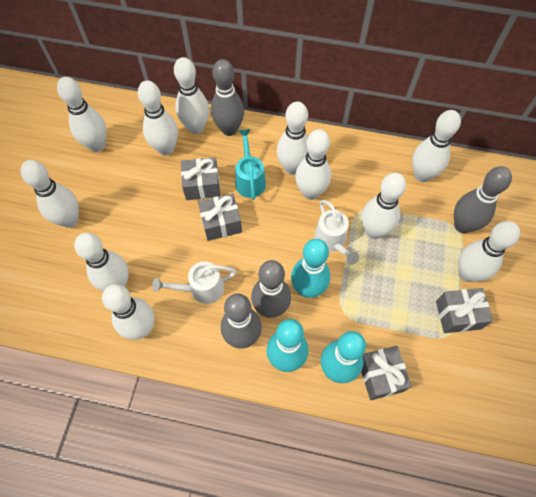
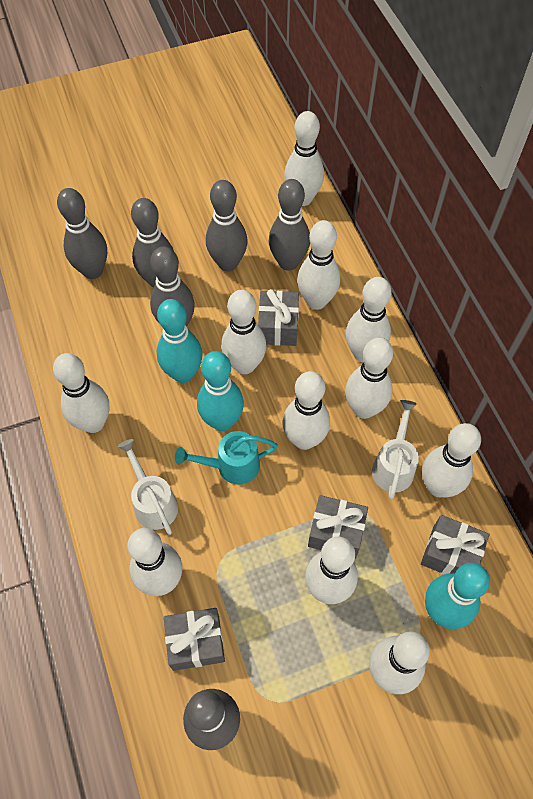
grey bowling pin: 4 -> 6

